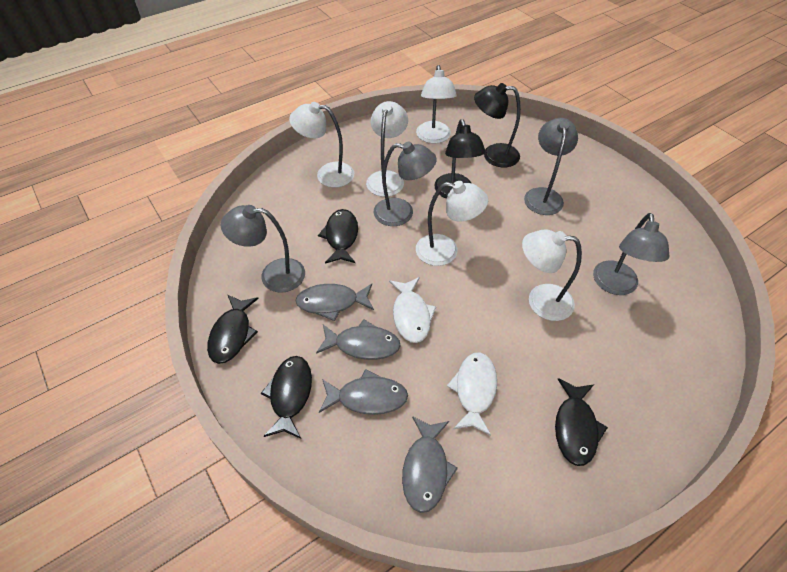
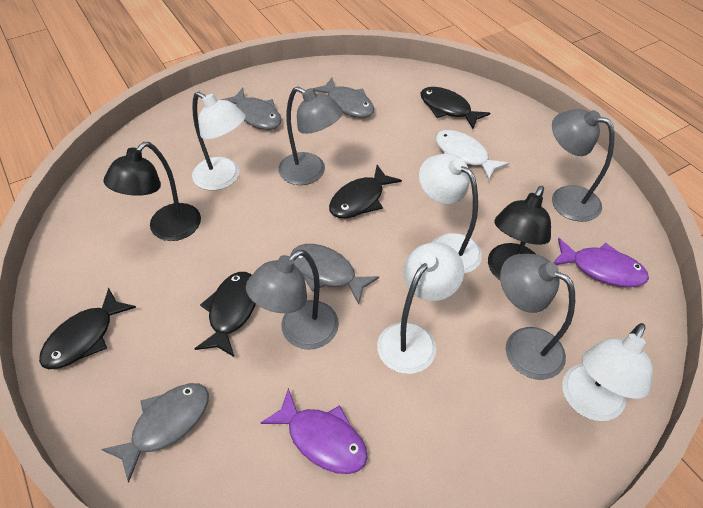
purple fish: 0 -> 2
white fish: 2 -> 1
white lamp: 5 -> 4

